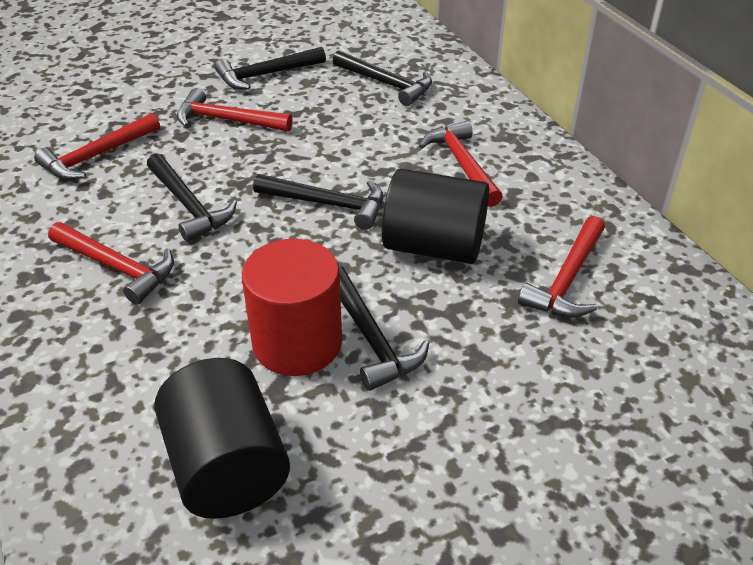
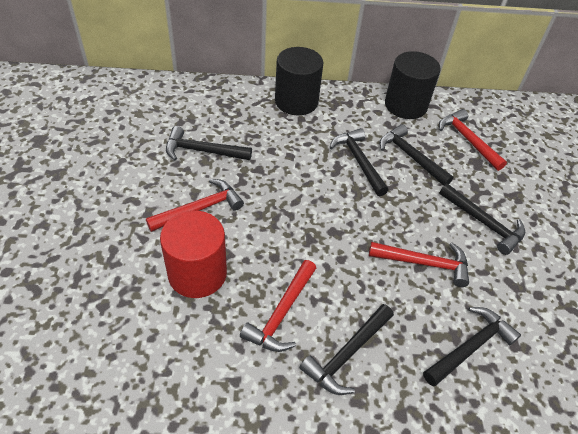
black hammer: 5 -> 6
red hammer: 5 -> 4

